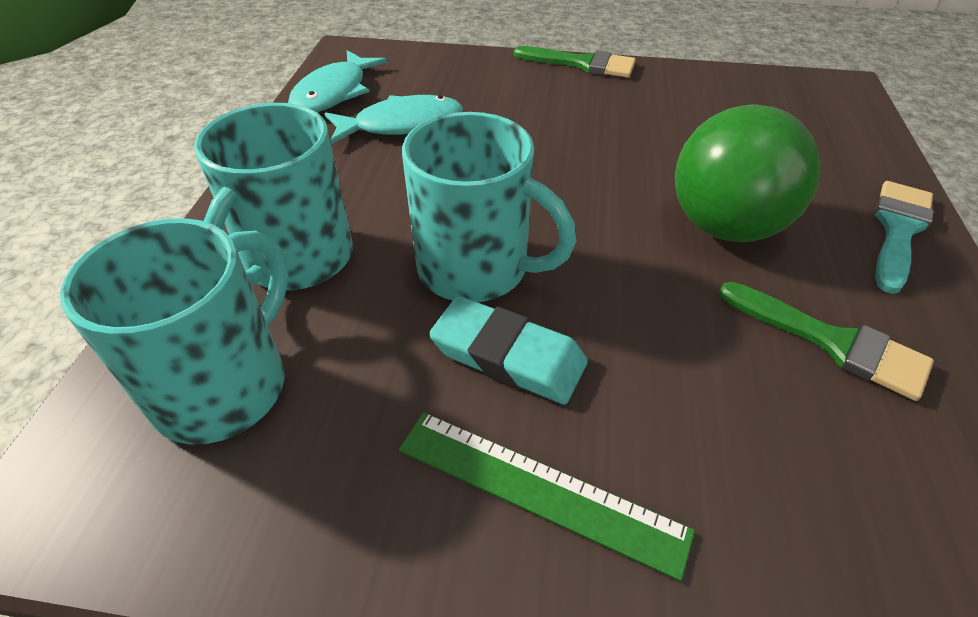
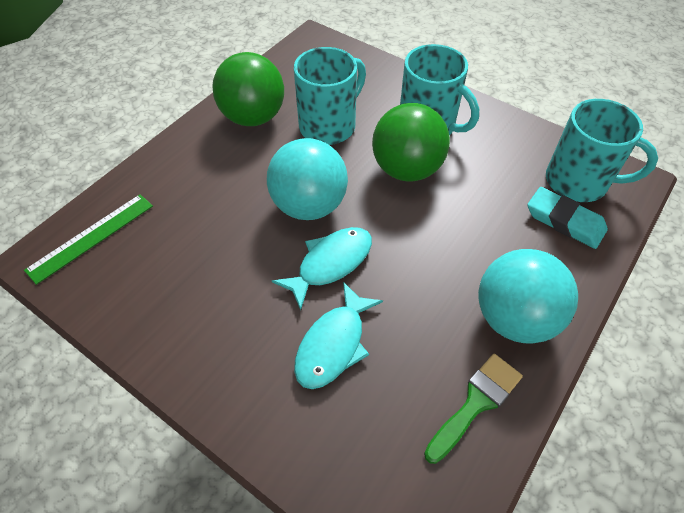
green ball: 1 -> 2
green brush: 2 -> 1
turquoise ball: 0 -> 2
turquoise brush: 1 -> 0

